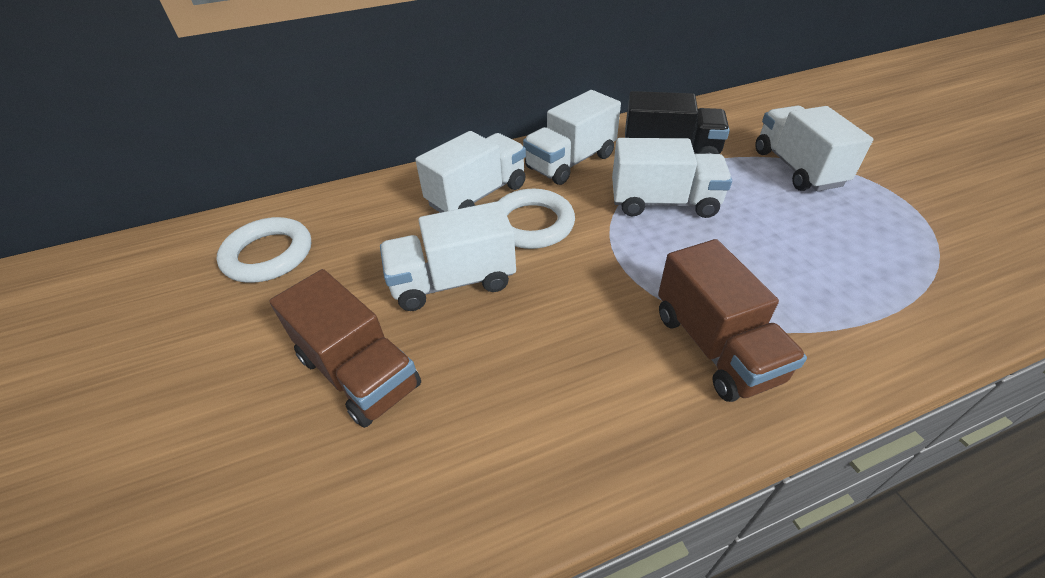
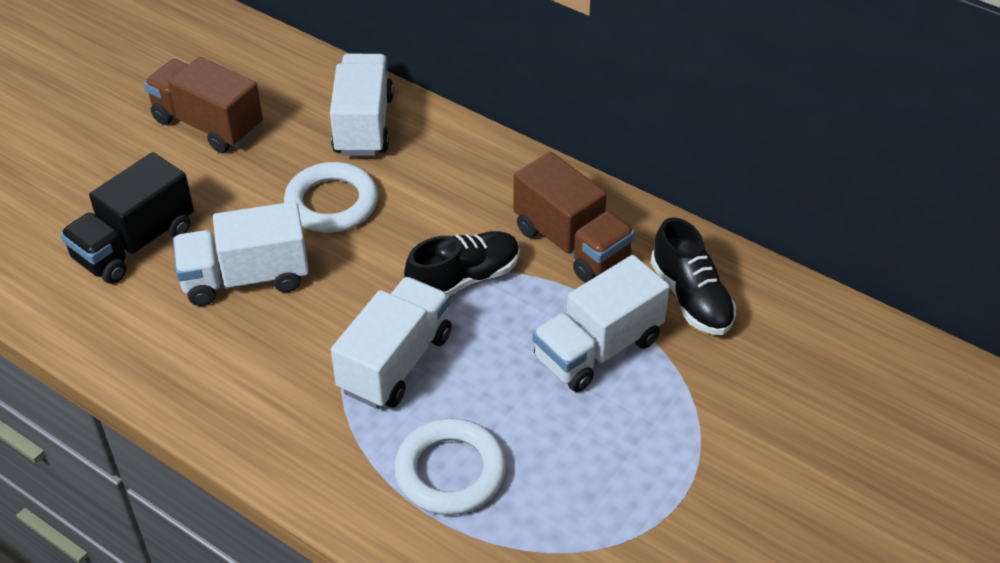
black shoe: 0 -> 2
white truck: 5 -> 4

